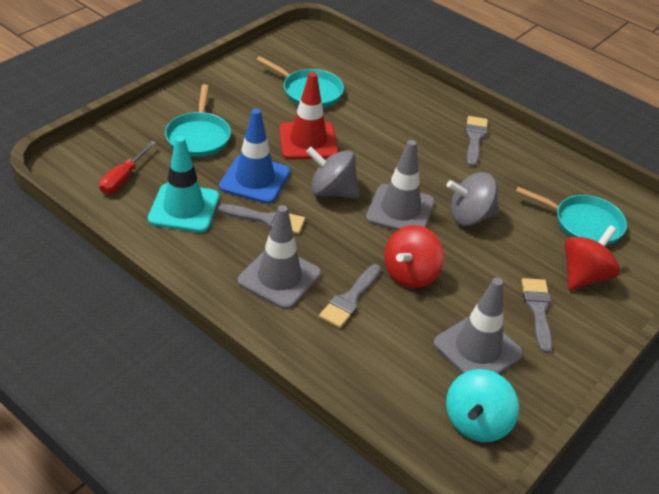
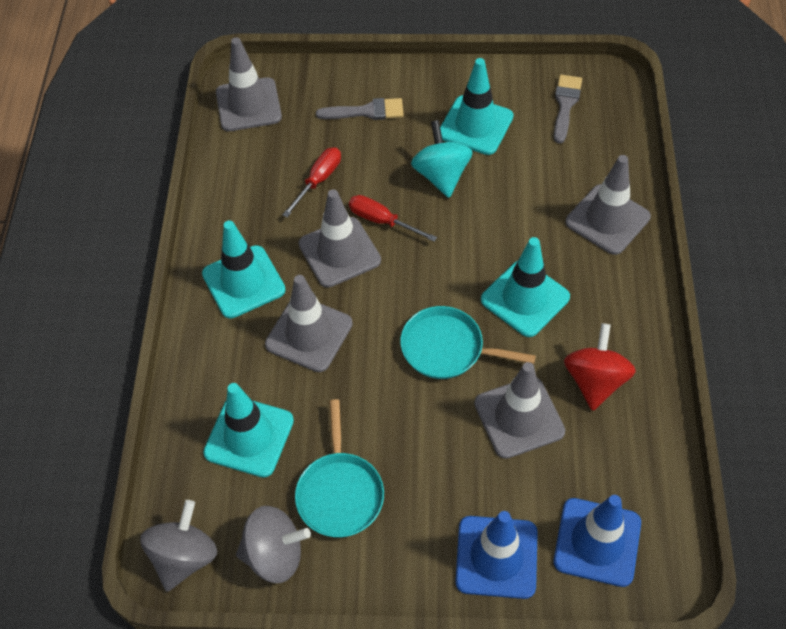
blue traffic cone: 1 -> 2
grey brush: 4 -> 2
grey traffic cone: 3 -> 5
red screwdriver: 1 -> 2
red spinning top: 2 -> 1
red traffic cone: 1 -> 0
turquoise pan: 3 -> 2
turquoise traffic cone: 1 -> 4

